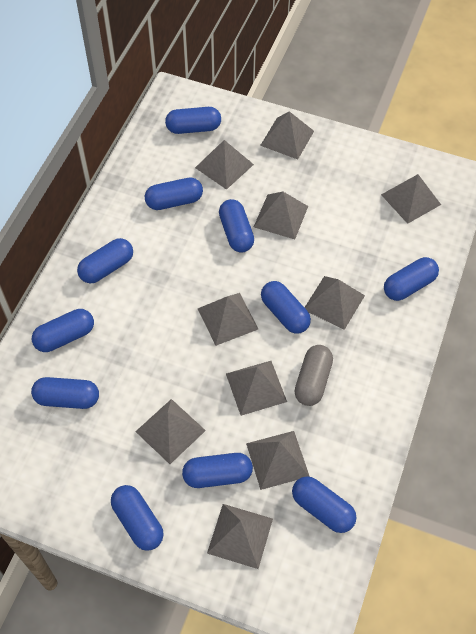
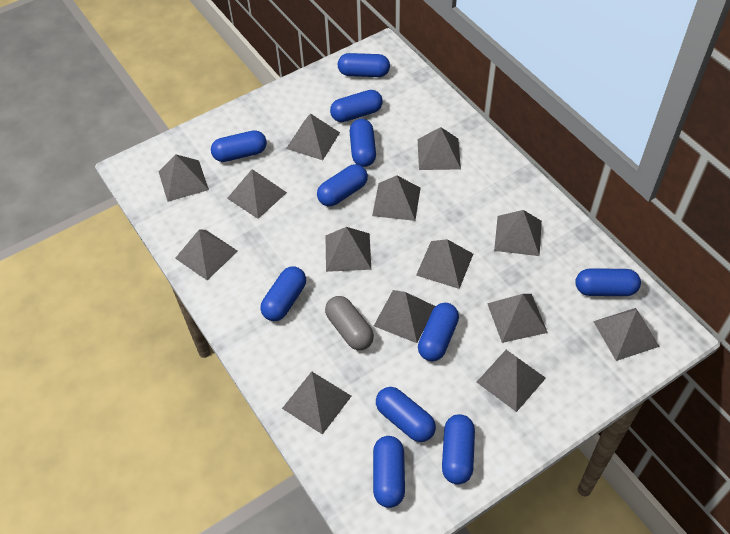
grey pyramid: 10 -> 14

